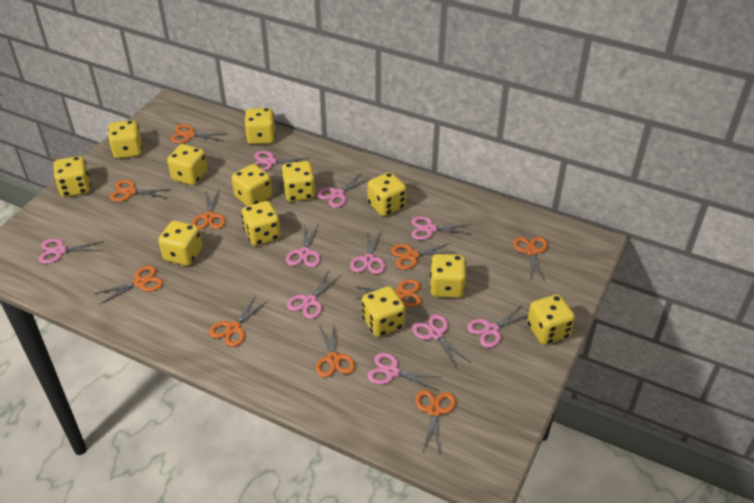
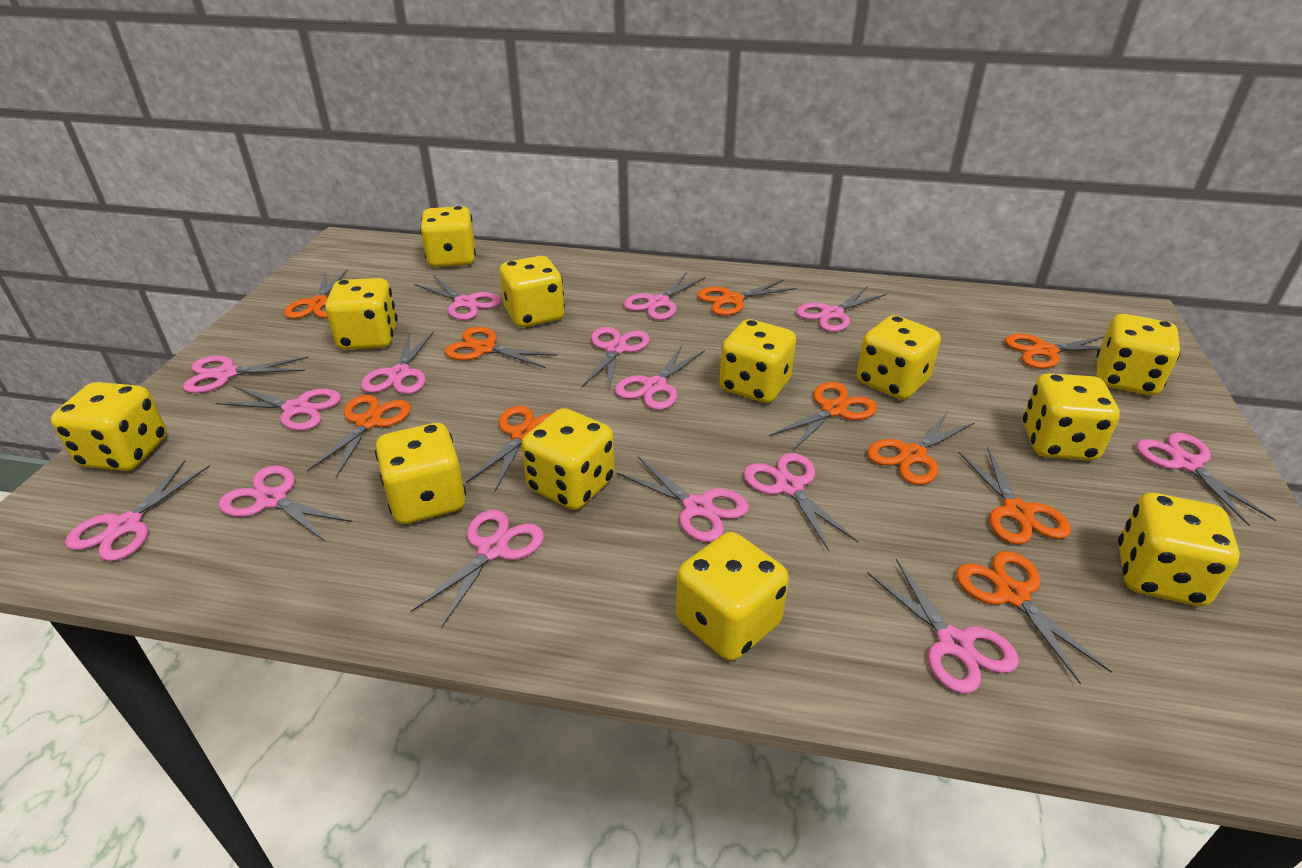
pink scissors: 10 -> 15

